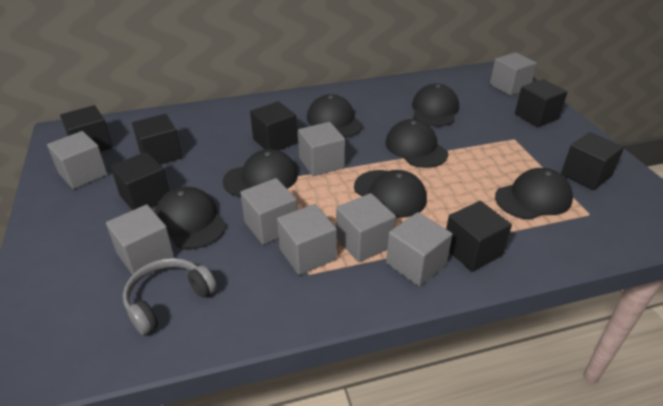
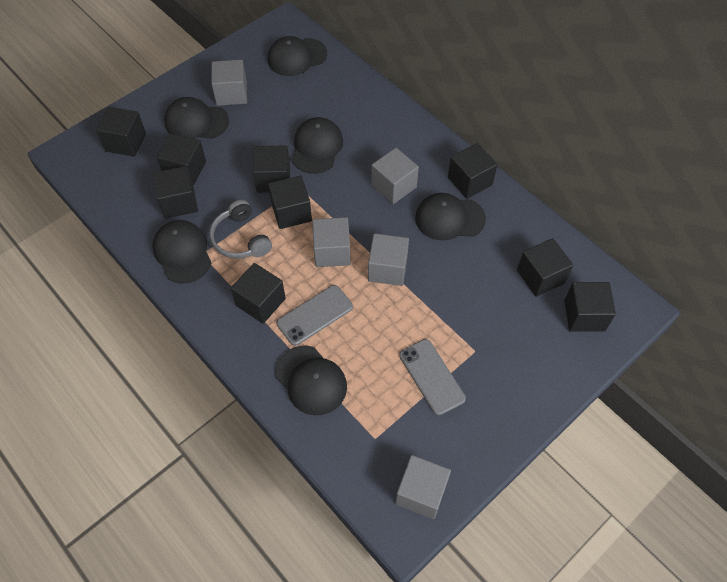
black cap: 7 -> 6
black cube: 7 -> 9
grey cube: 8 -> 5
grey phone: 0 -> 2

